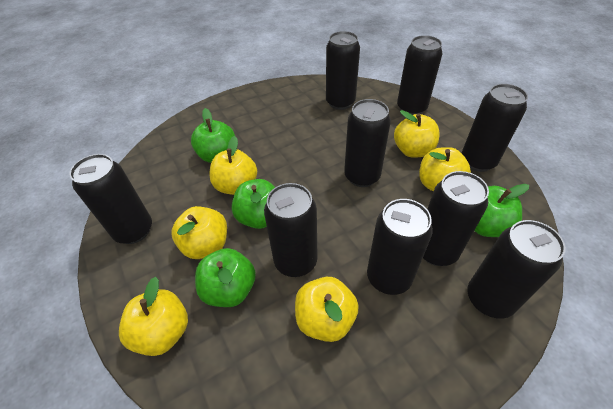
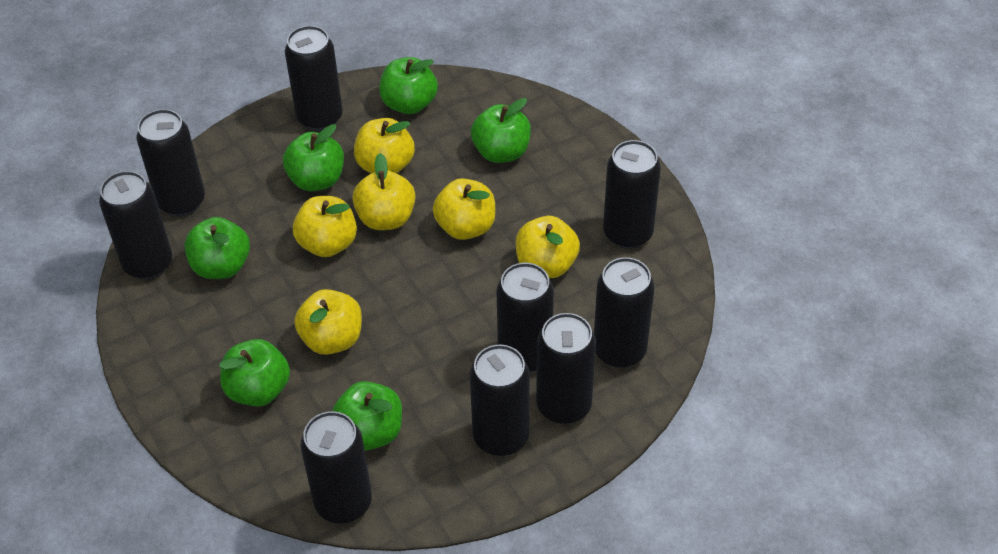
green apple: 4 -> 6

